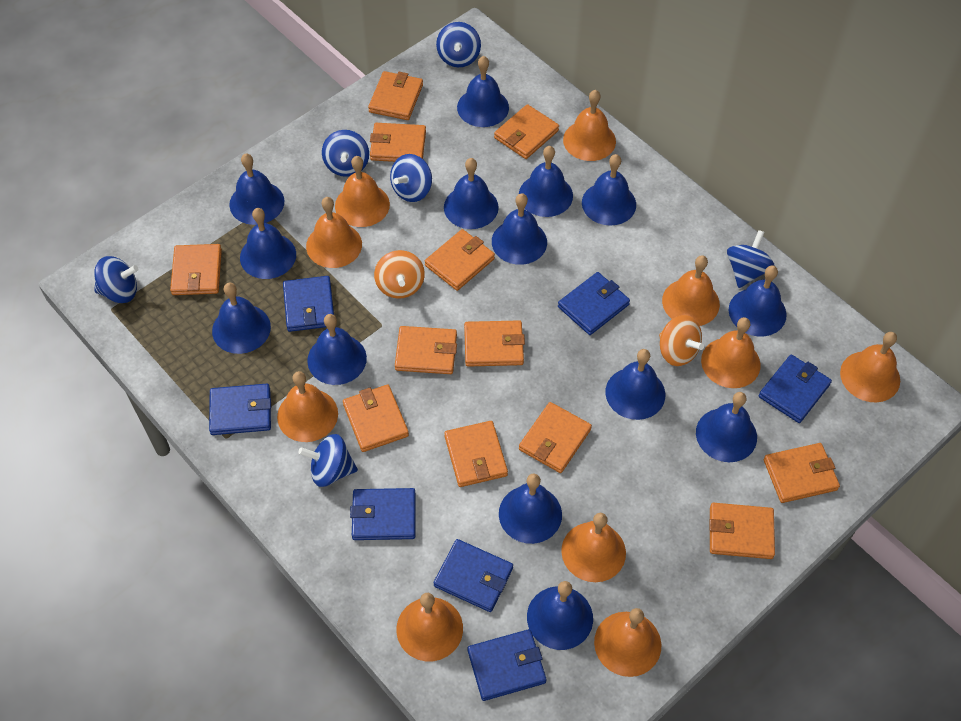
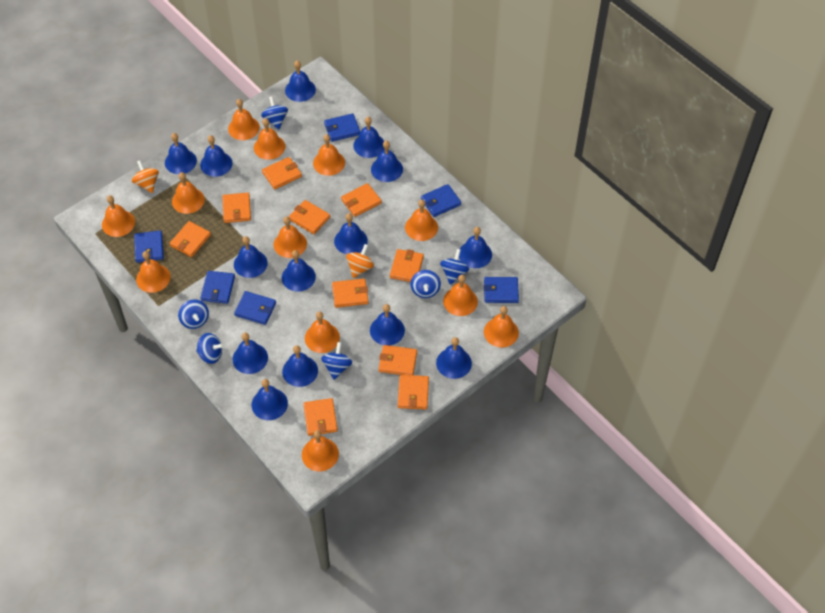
blue wallet: 7 -> 6
orange bell: 10 -> 12
orange wallet: 12 -> 10

